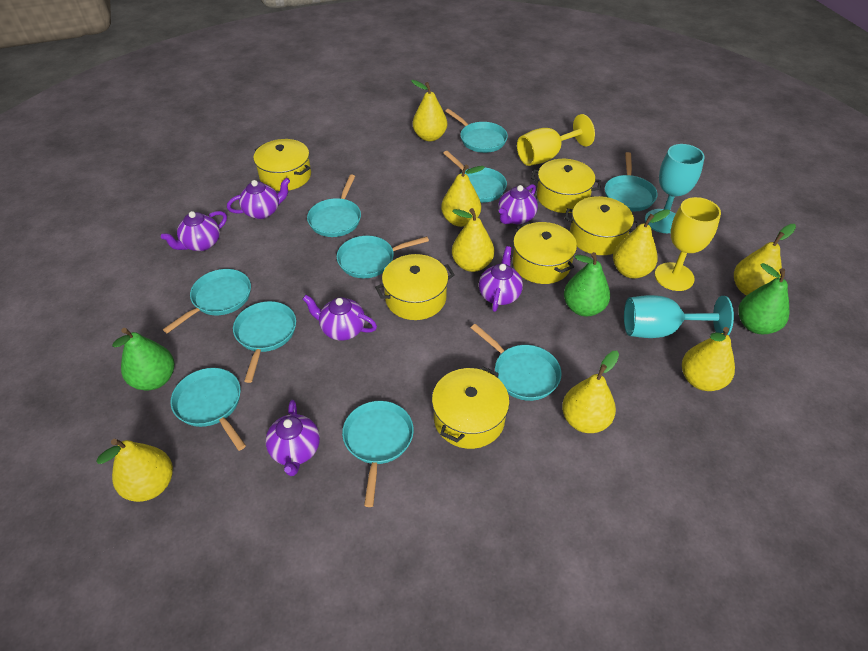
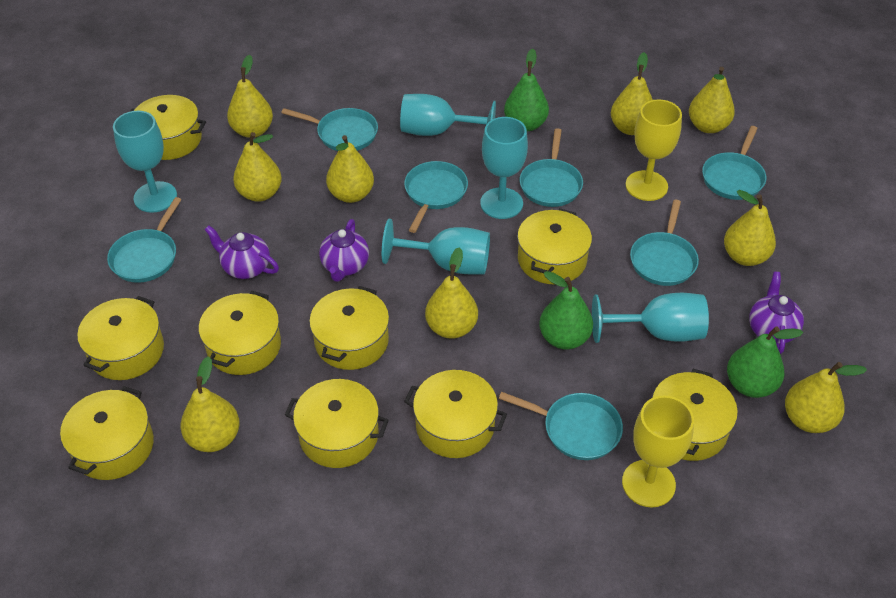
purple teapot: 6 -> 3
turquoise goblet: 2 -> 5
turquoise pan: 10 -> 7
yellow pear: 8 -> 9
yellow pot: 6 -> 9

